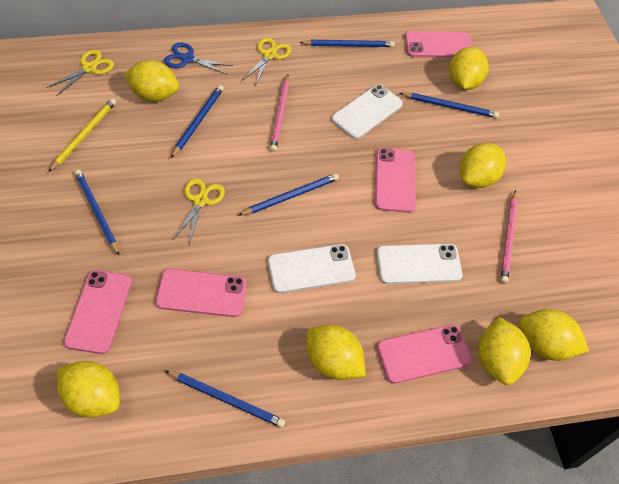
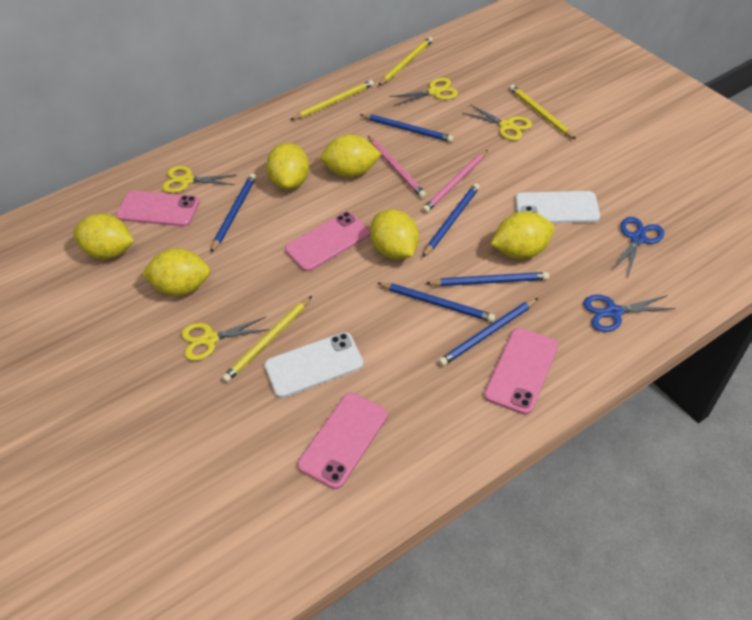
blue scissors: 1 -> 2
pink phone: 5 -> 4
white phone: 3 -> 2
yellow lemon: 7 -> 6
yellow pencil: 1 -> 4
yellow scissors: 3 -> 4

